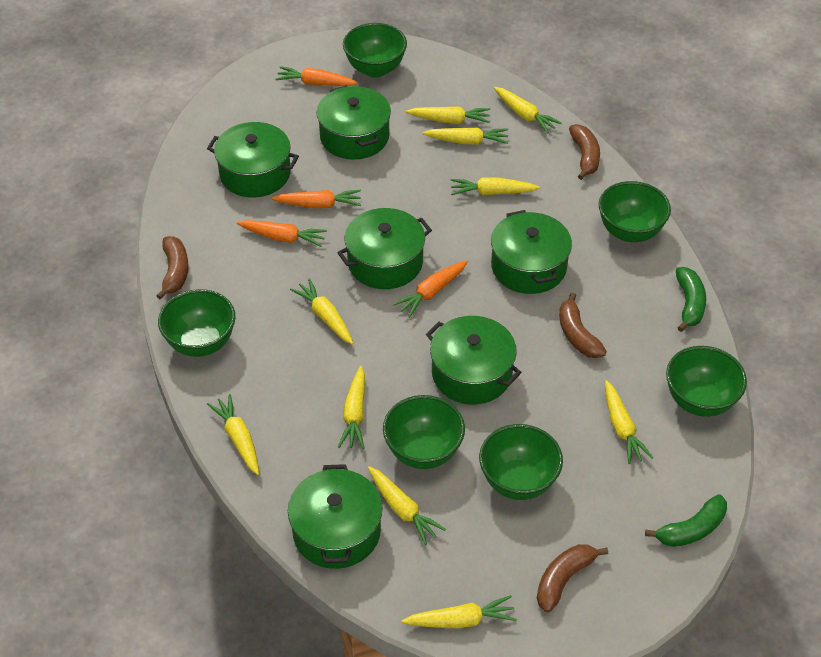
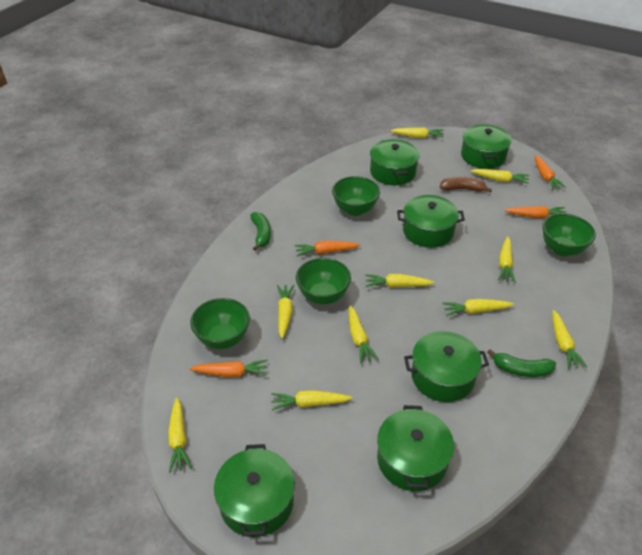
brown banana: 4 -> 1
green bowl: 6 -> 4

